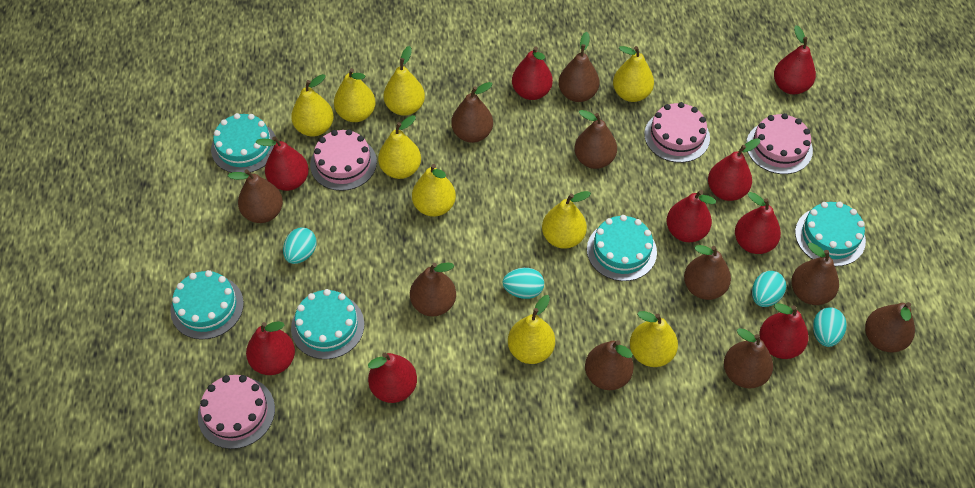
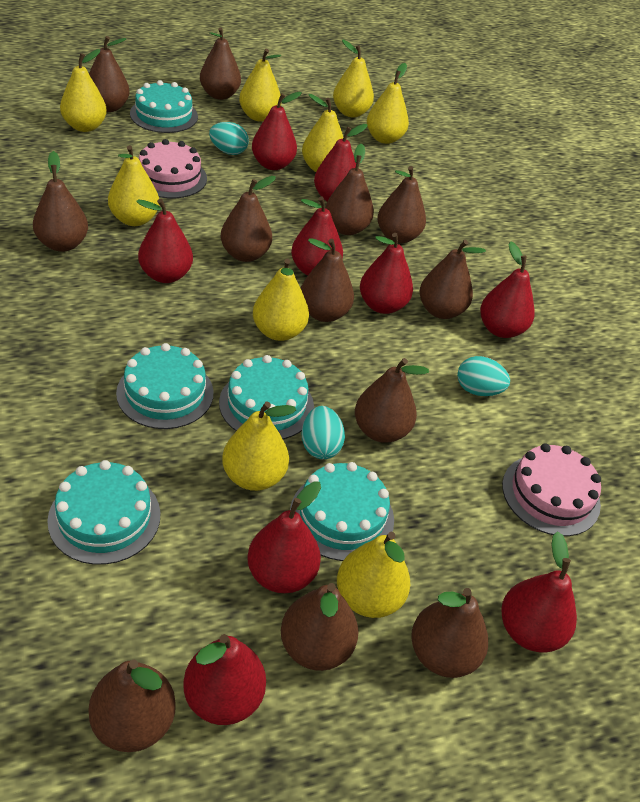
brown pear: 10 -> 12
pink cake: 4 -> 2
turquoise egg: 4 -> 3

